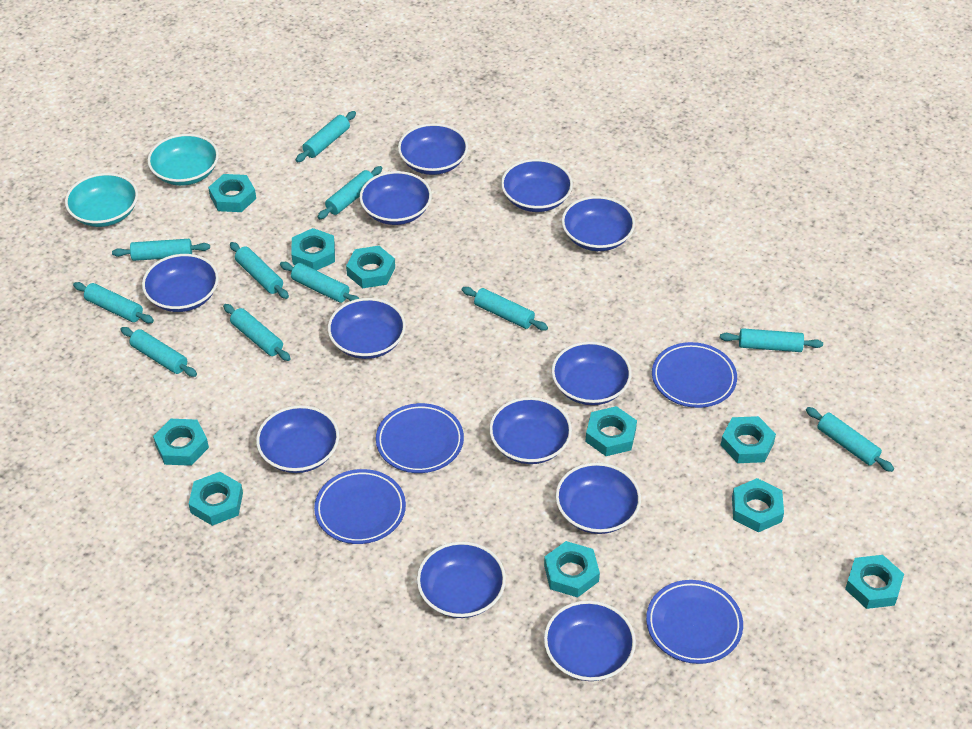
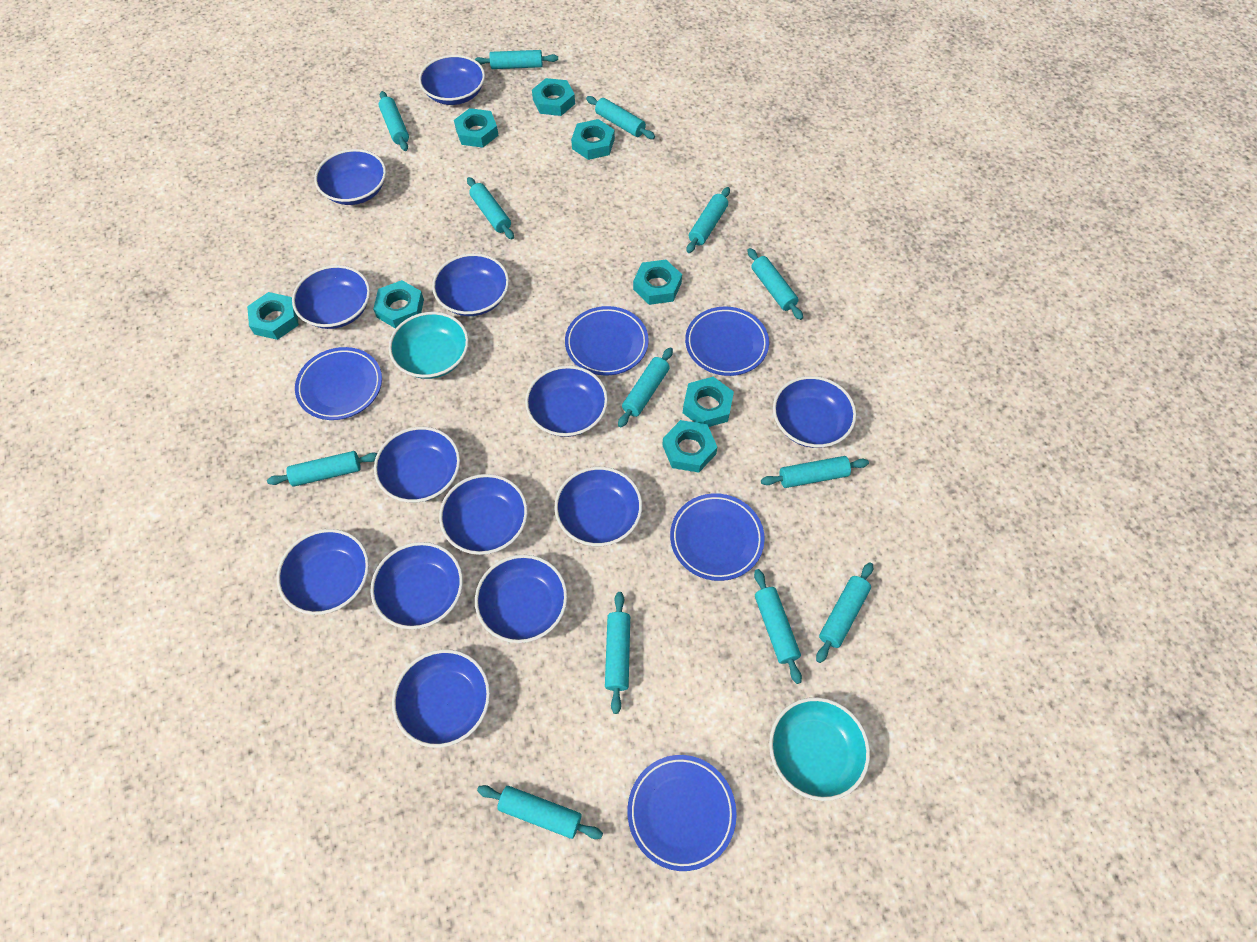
blue bowl: 12 -> 13
blue plate: 4 -> 5
turquoise nut: 10 -> 8
turquoise rolling pin: 11 -> 13

